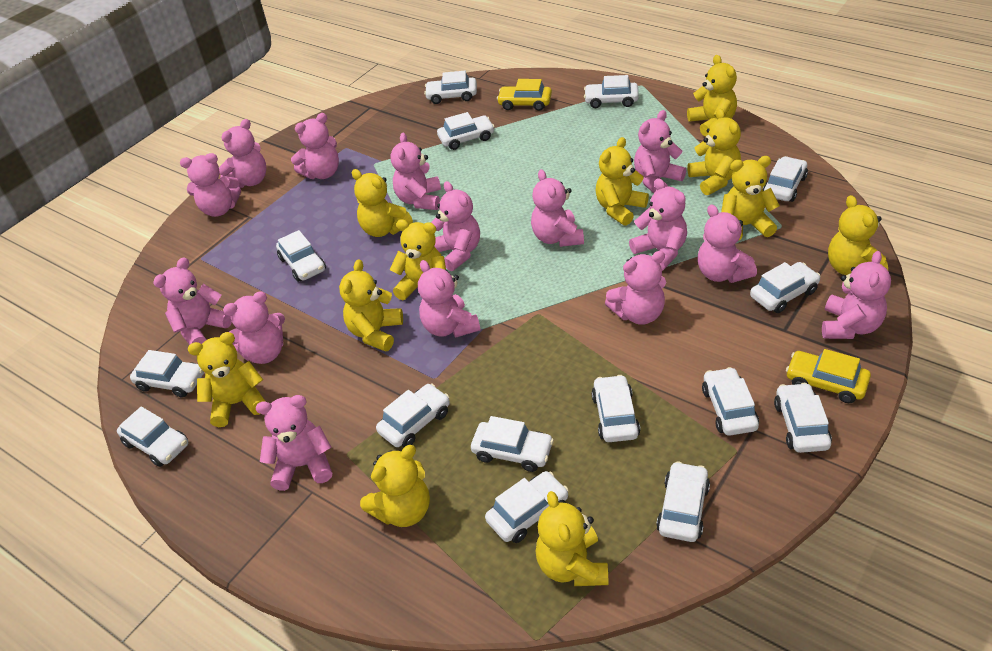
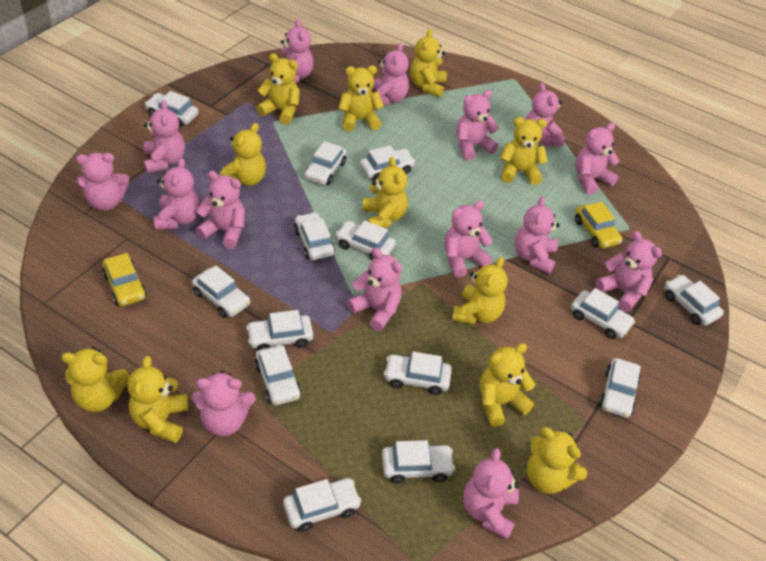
white car: 15 -> 14

